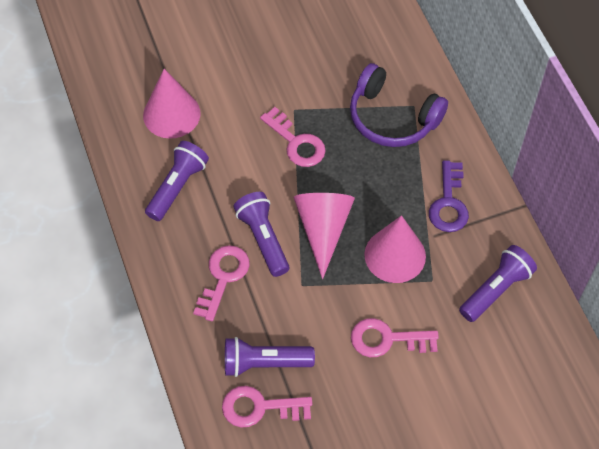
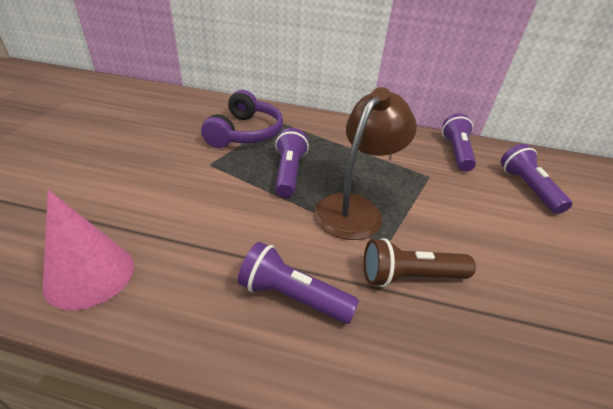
brown flashlight: 0 -> 1
brown lamp: 0 -> 1
pink cone: 3 -> 1
pink key: 4 -> 0
purple key: 1 -> 0

